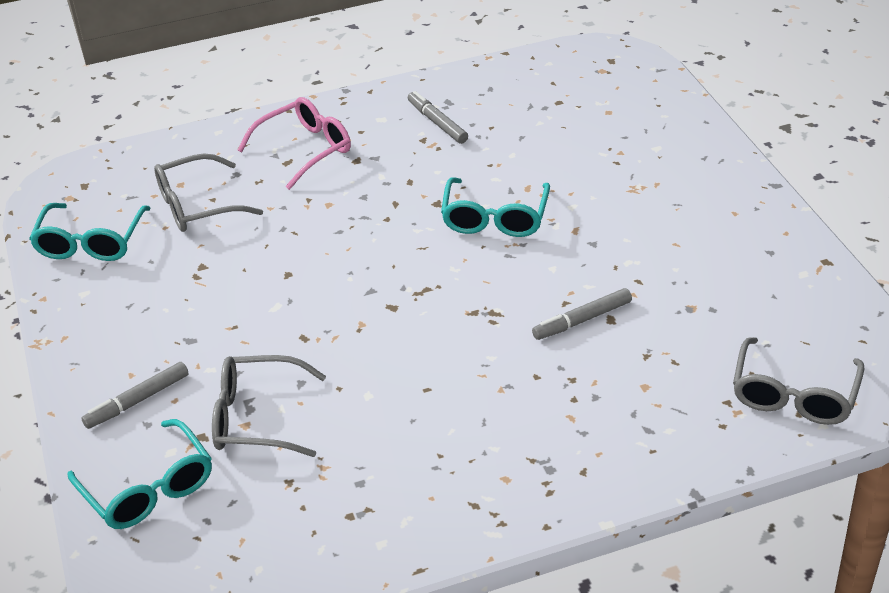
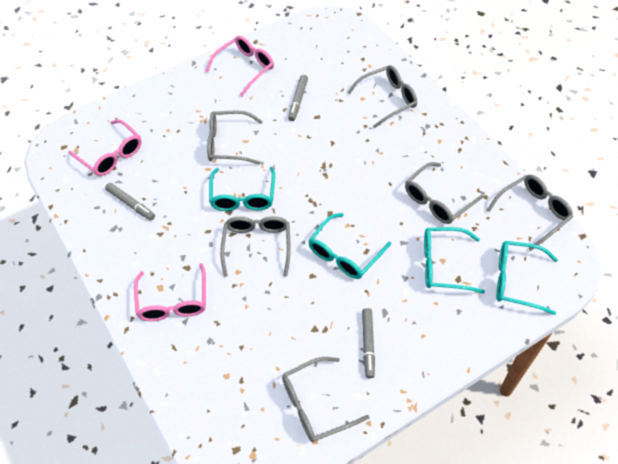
grey glasses: 3 -> 6
pink glasses: 1 -> 3
turquoise glasses: 3 -> 4

